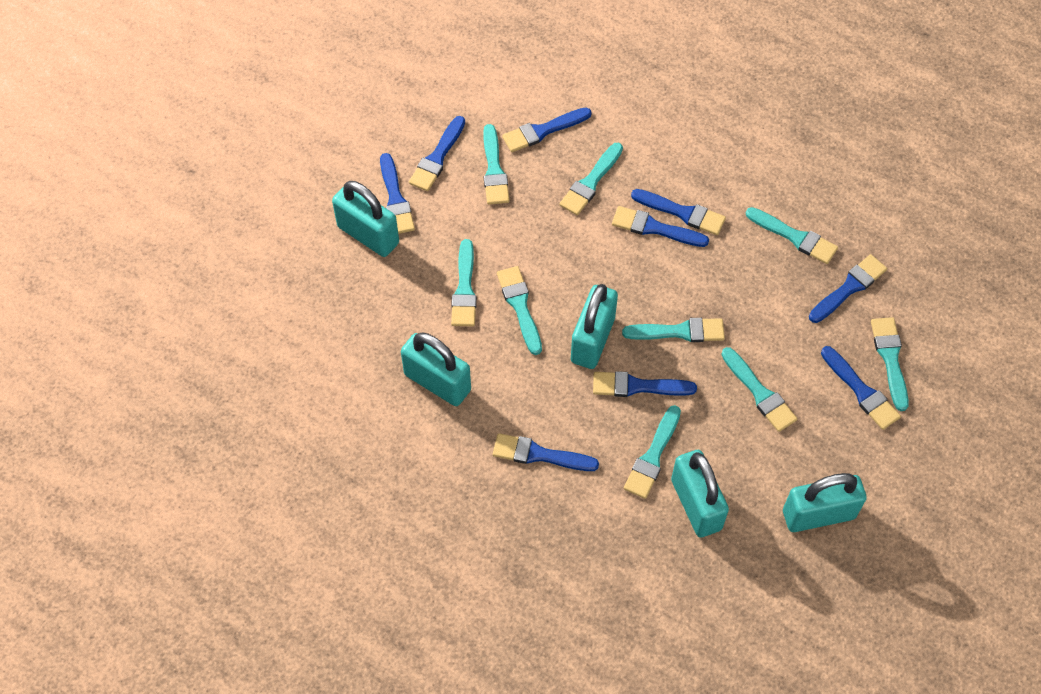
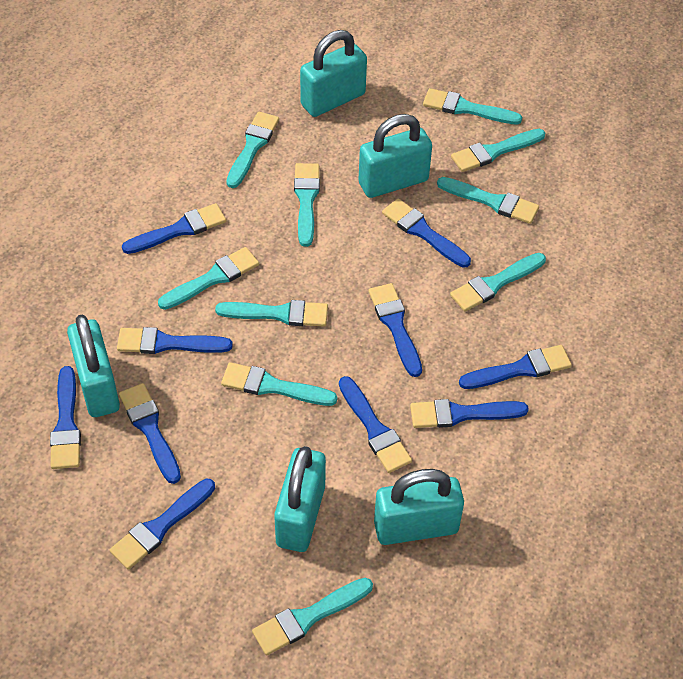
blue brush: 9 -> 10
turquoise brush: 9 -> 10

